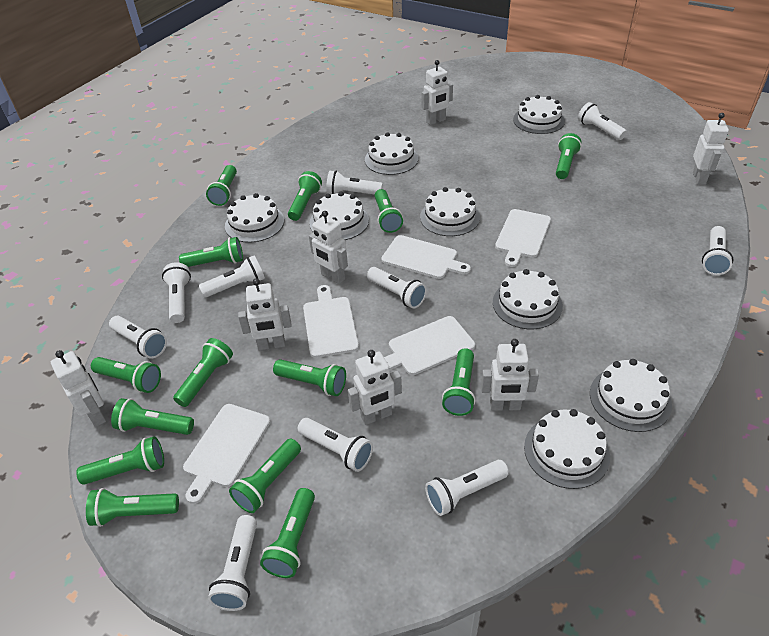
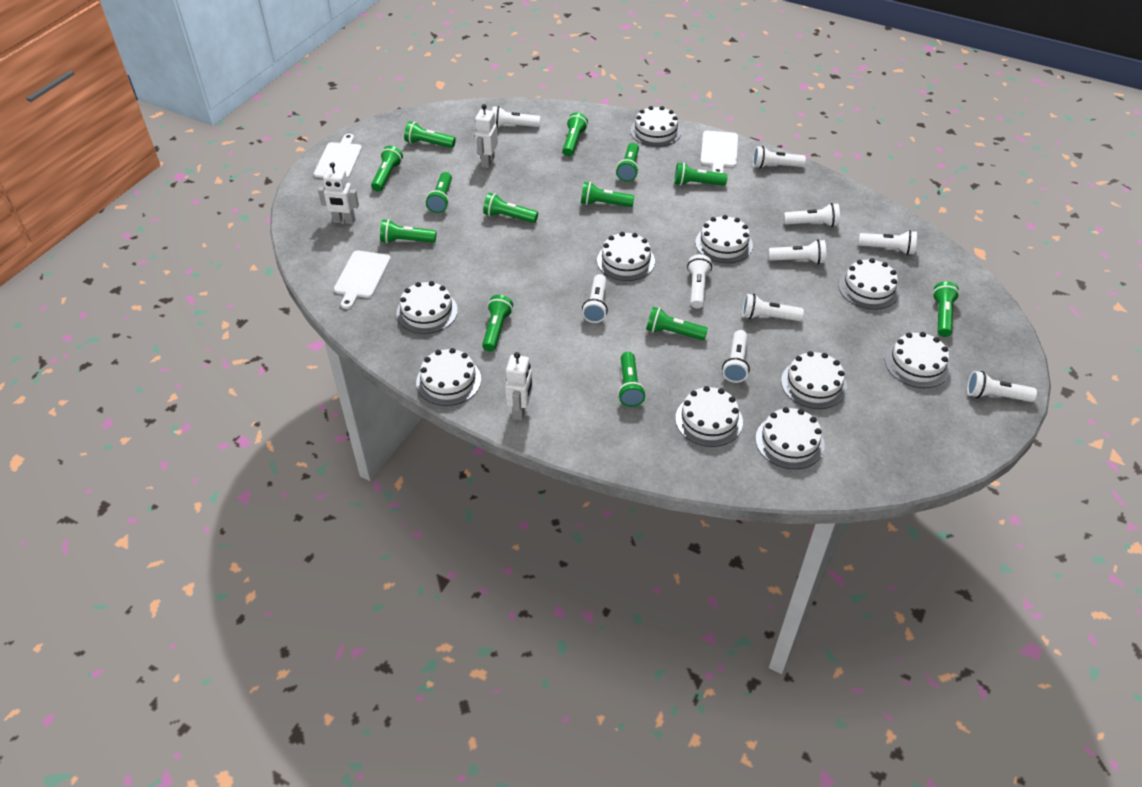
green flashlight: 14 -> 13
white cake: 8 -> 10
white cutting board: 5 -> 3
white robot: 7 -> 3

